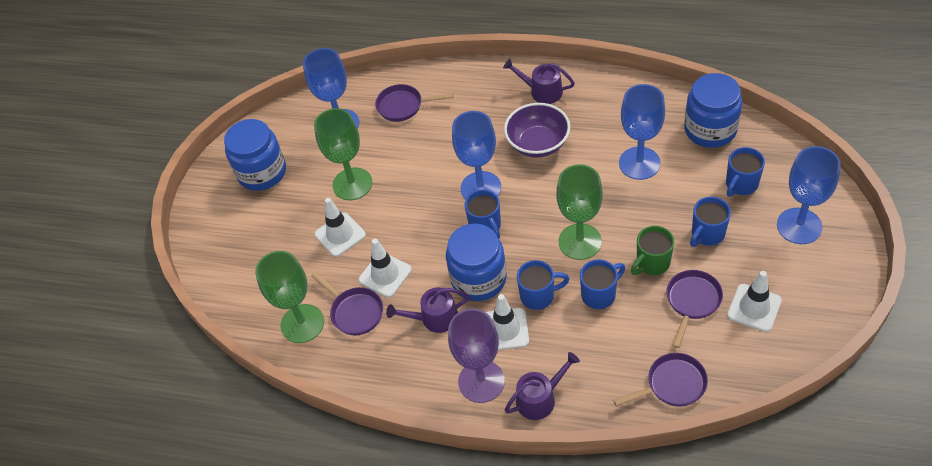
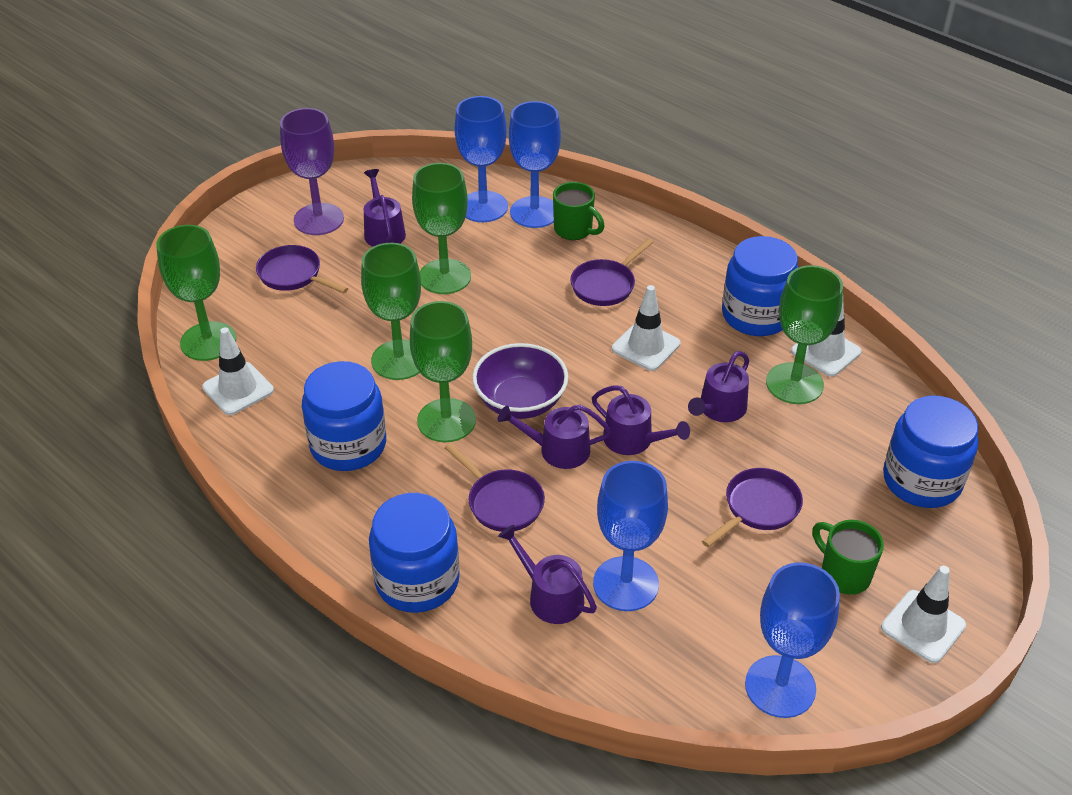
blue jar: 3 -> 4
blue mug: 5 -> 0
green goblet: 3 -> 5
green mug: 1 -> 2
purple watering can: 3 -> 5

